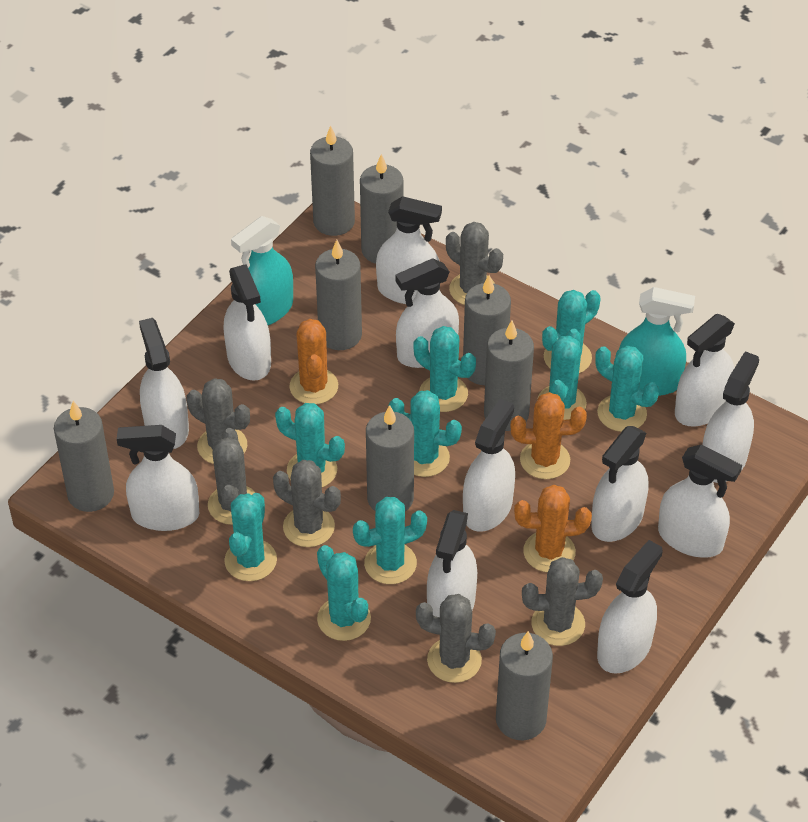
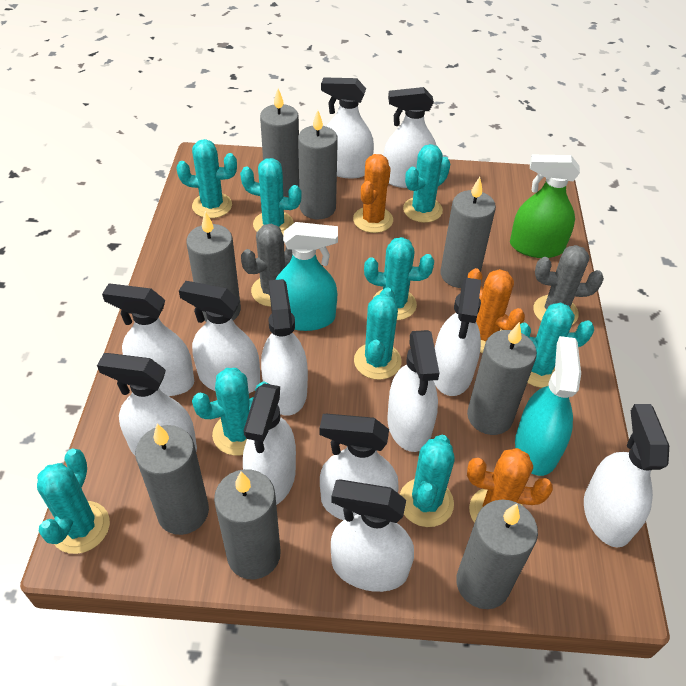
green spray bottle: 0 -> 1
grey cactus: 6 -> 2

